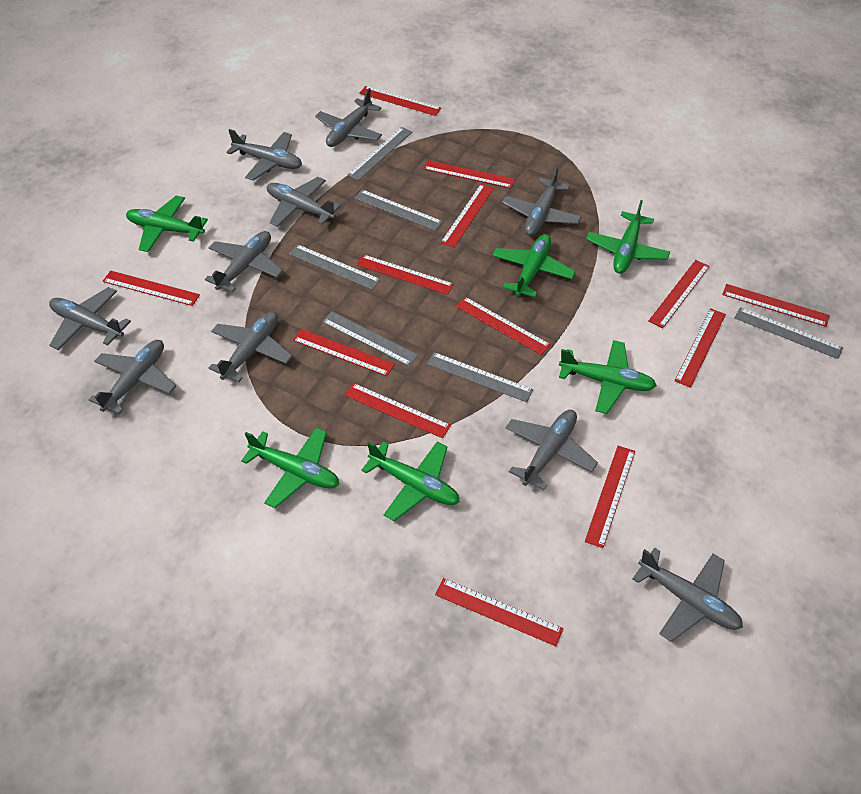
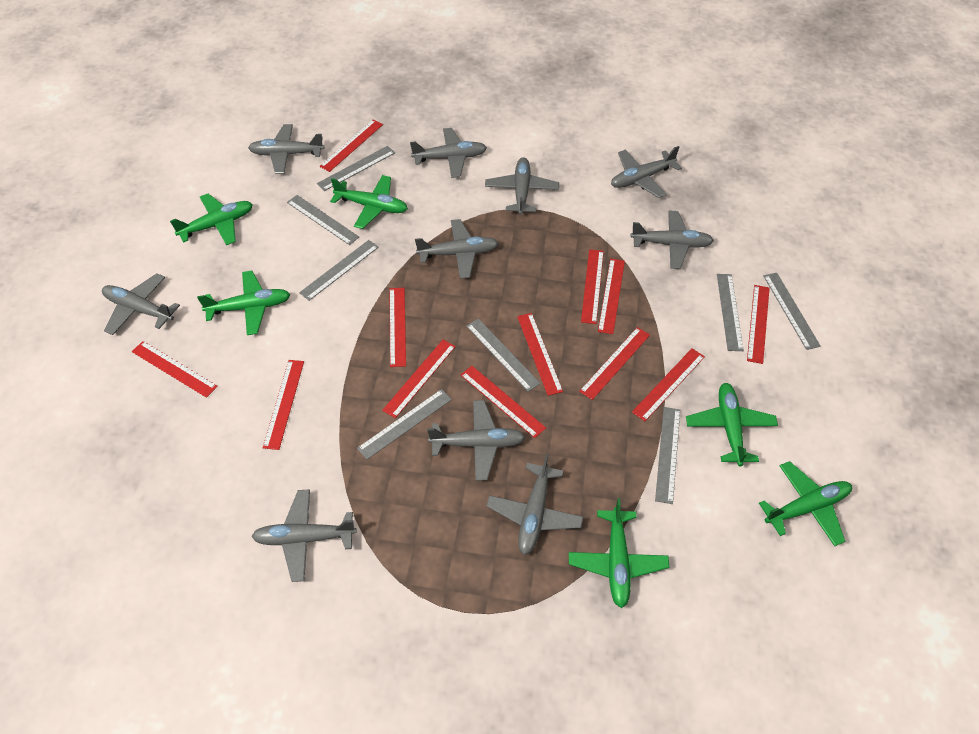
grey ruler: 6 -> 8
red ruler: 13 -> 12

